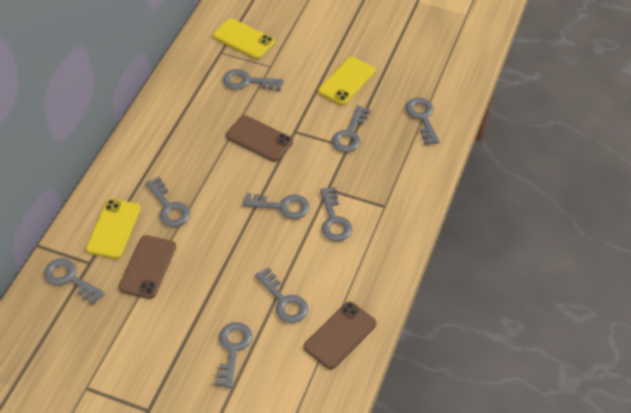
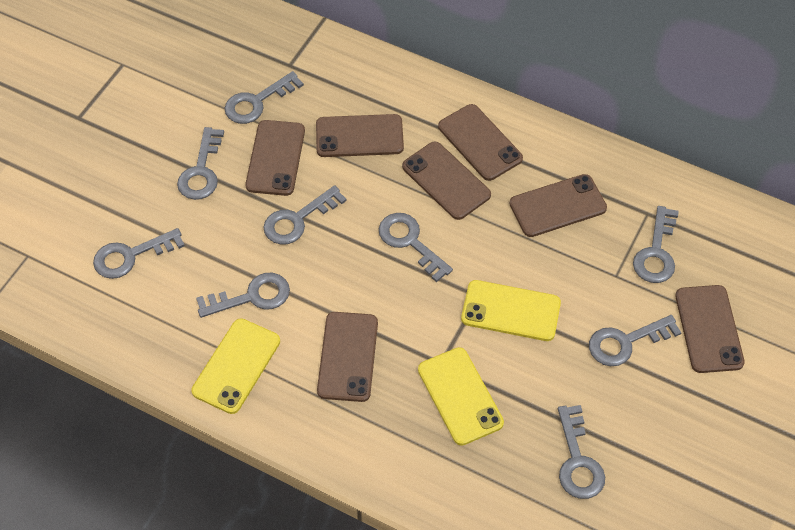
brown phone: 3 -> 7

